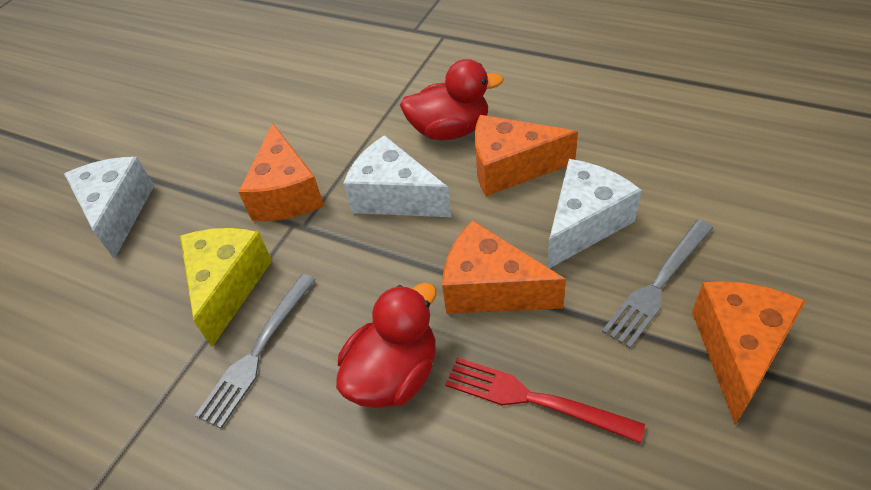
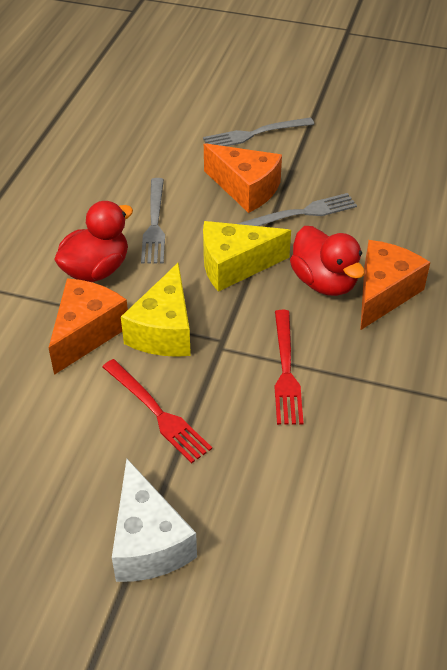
grey fork: 2 -> 3
orange cheese: 4 -> 3
red fork: 1 -> 2
white cheese: 3 -> 1
yellow cheese: 1 -> 2

